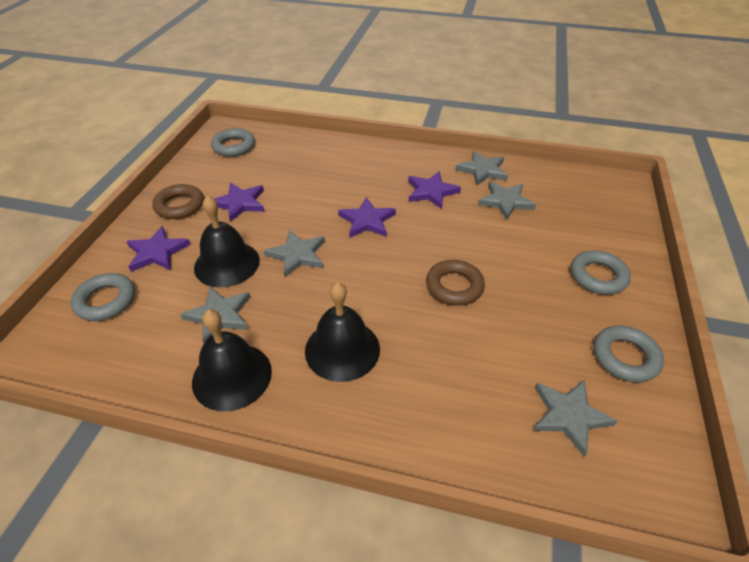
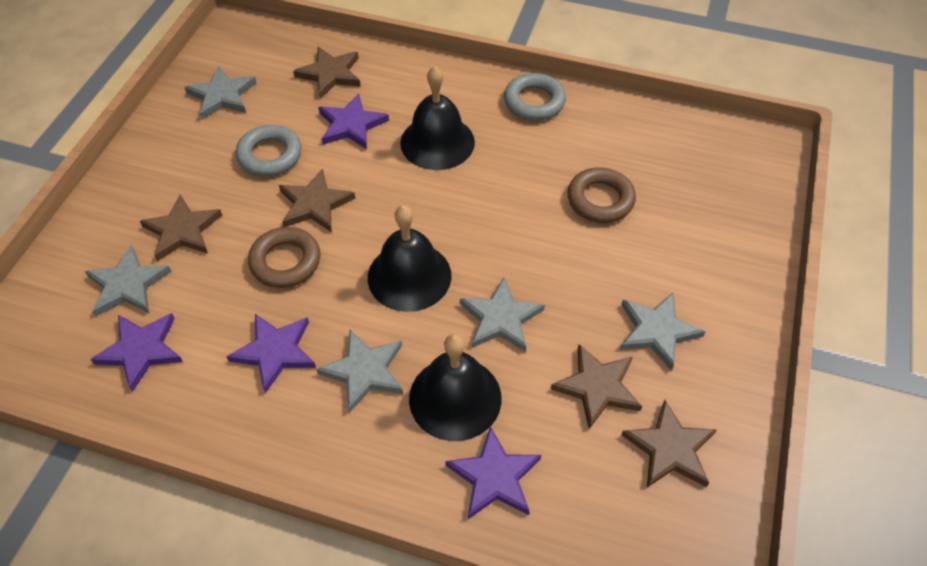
brown star: 0 -> 5
grey ring: 4 -> 2

